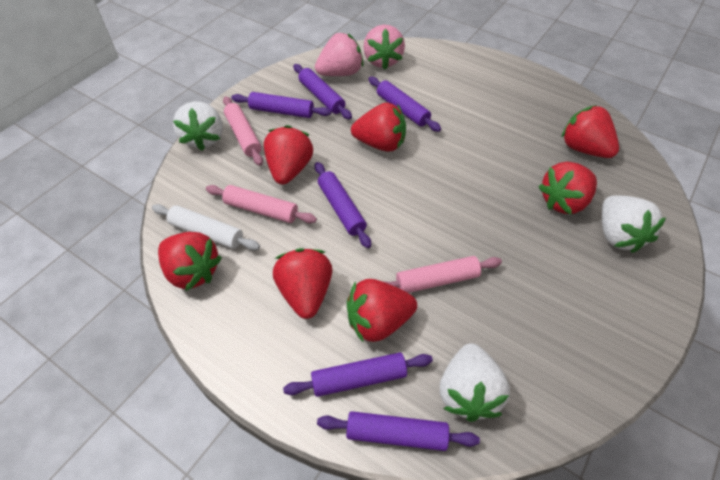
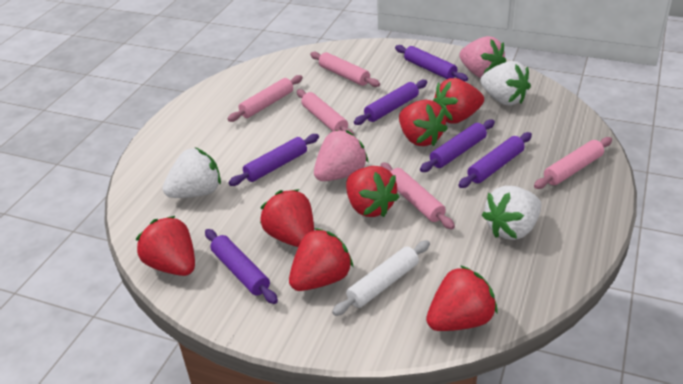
pink rolling pin: 3 -> 5

